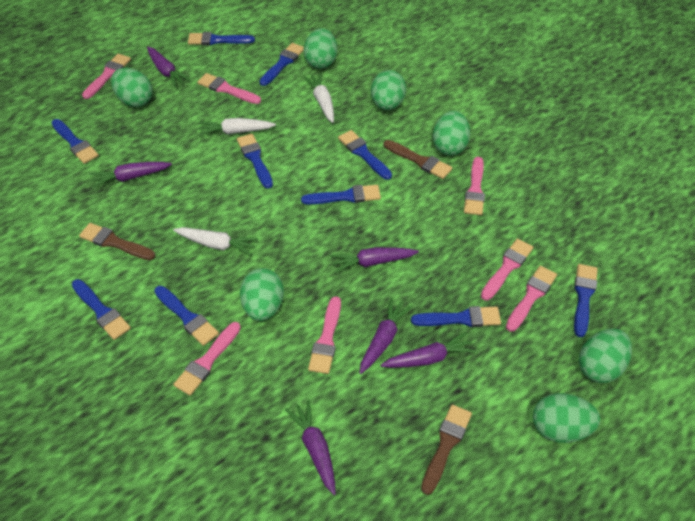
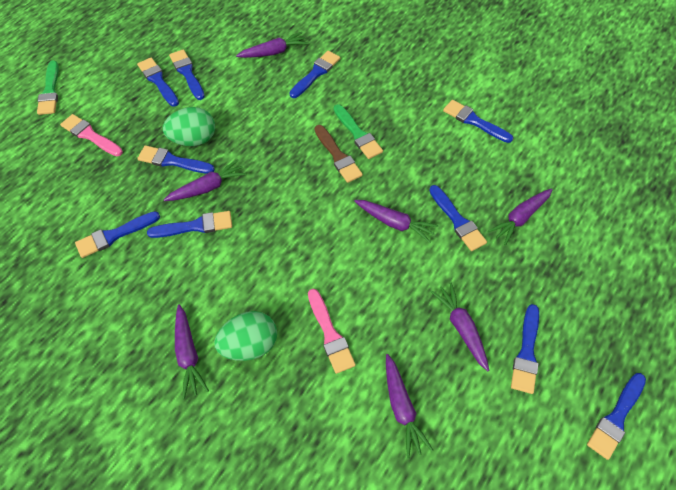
brown brush: 3 -> 1
green brush: 0 -> 2
green egg: 7 -> 2
pink brush: 7 -> 2
purple carrot: 6 -> 7
white carrot: 3 -> 0

